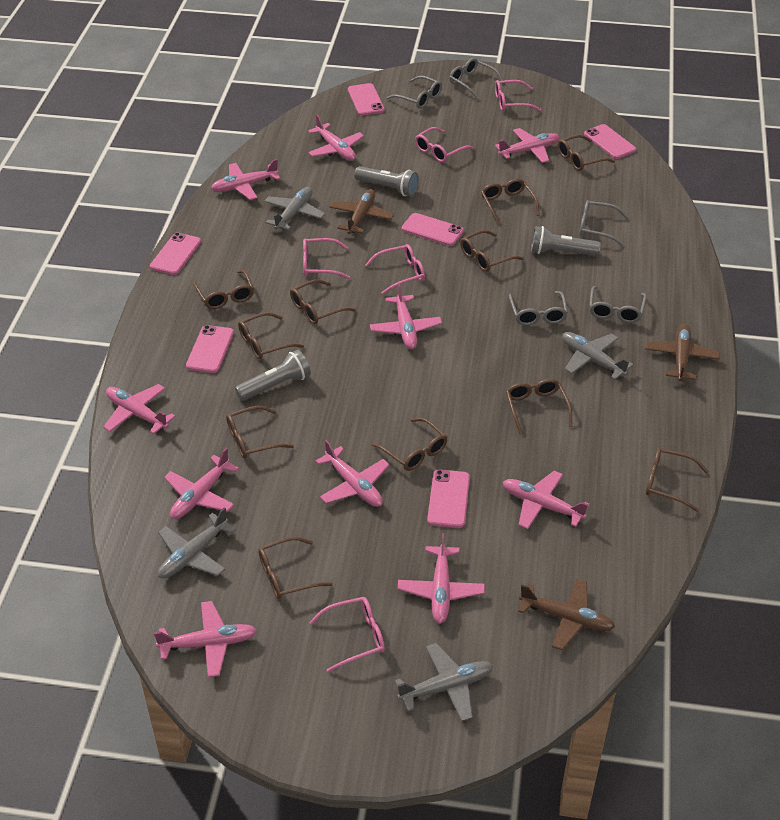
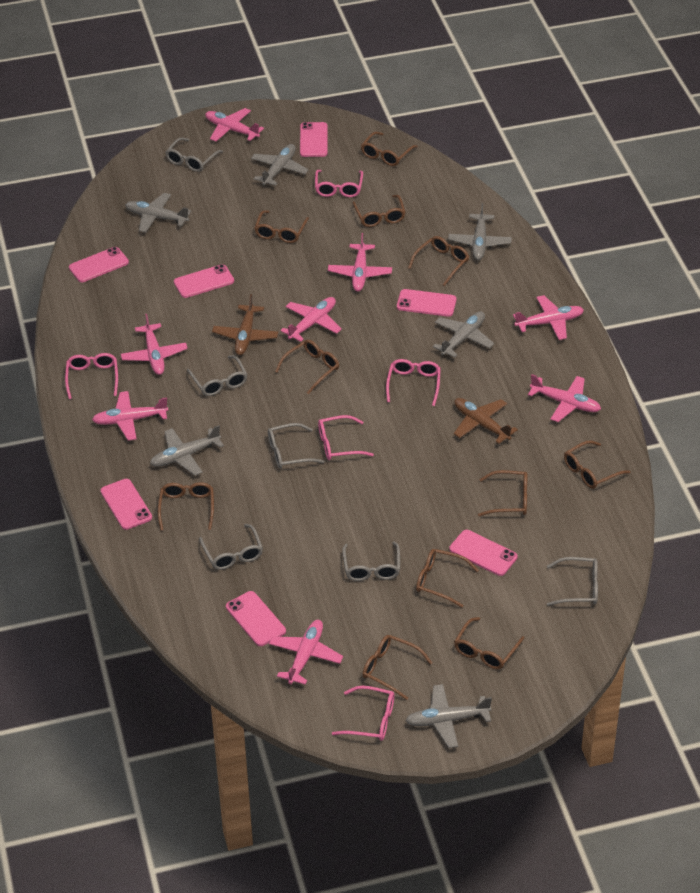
brown plane: 3 -> 2
grey flashlight: 3 -> 0
grey glasses: 5 -> 6
grey plane: 4 -> 6
pink phone: 6 -> 7
pink plane: 10 -> 8

